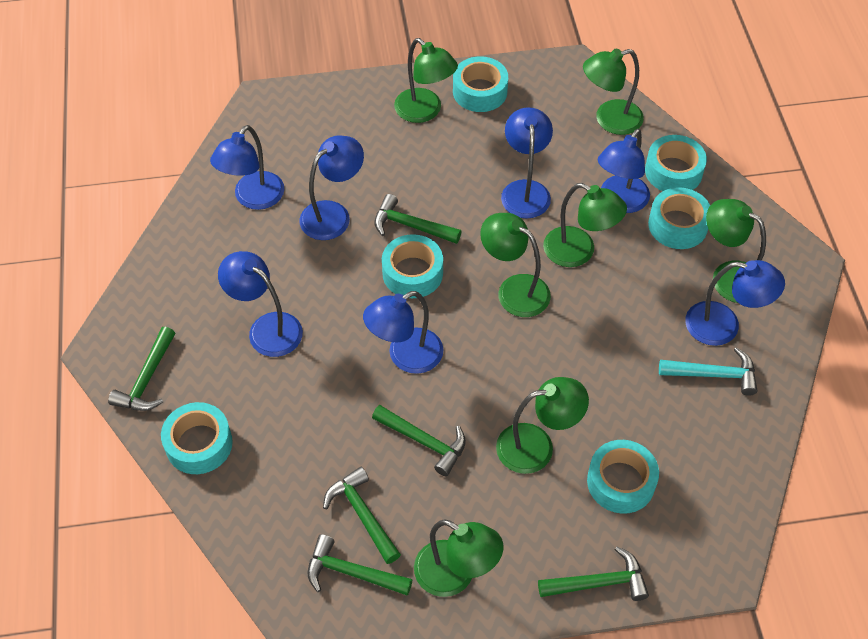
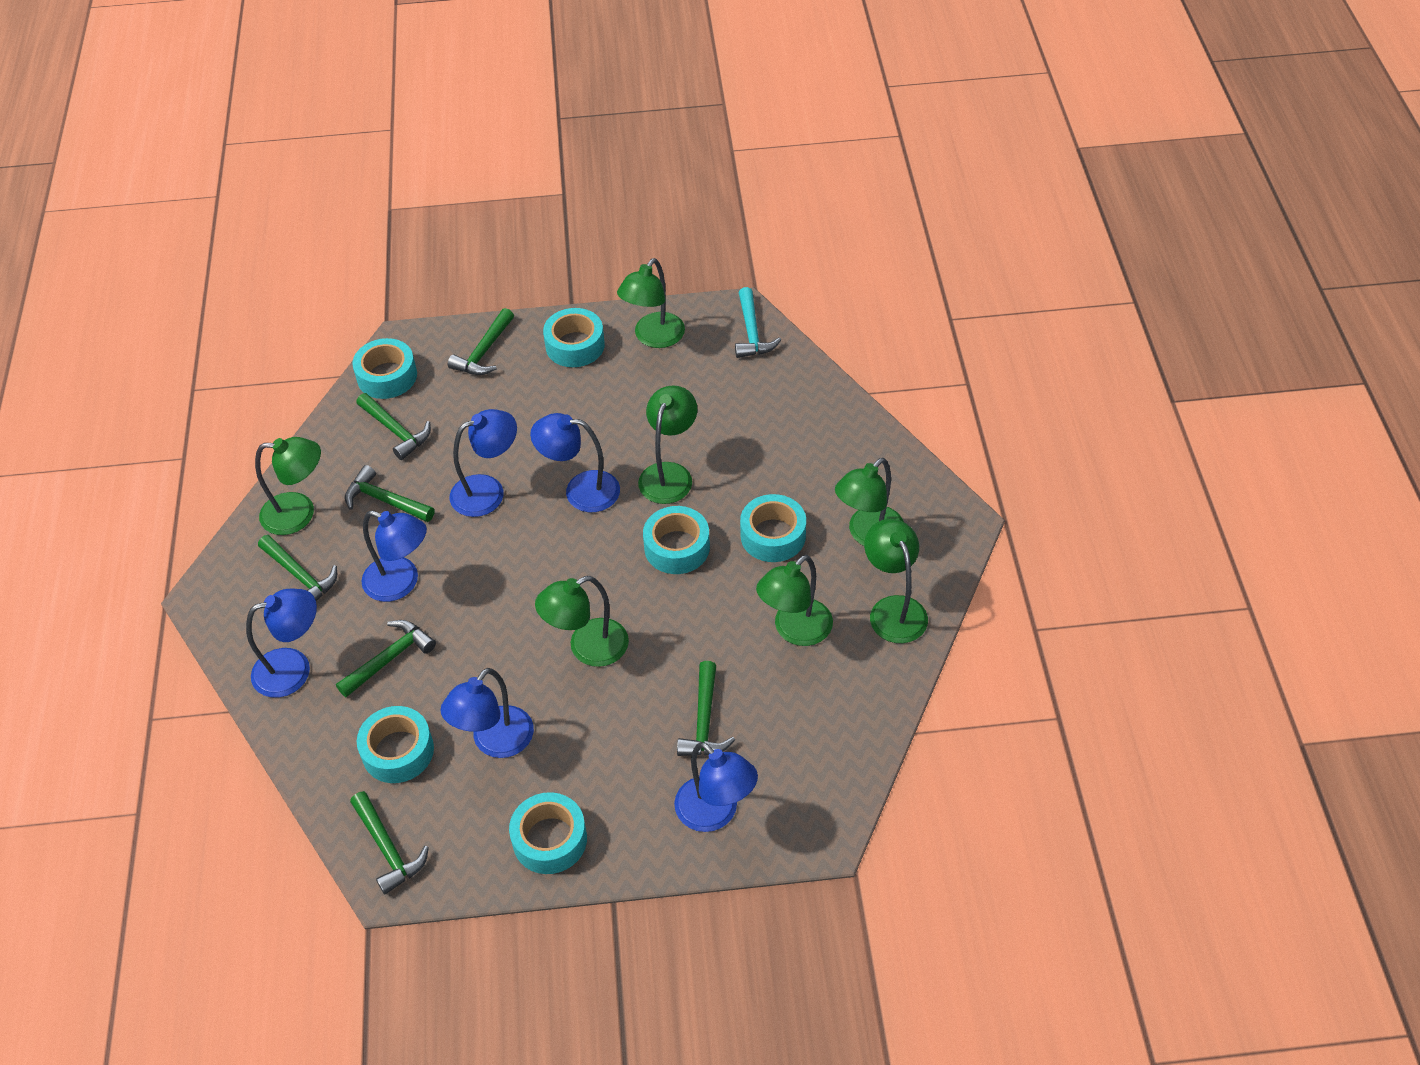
blue lamp: 7 -> 6
green hammer: 6 -> 7

